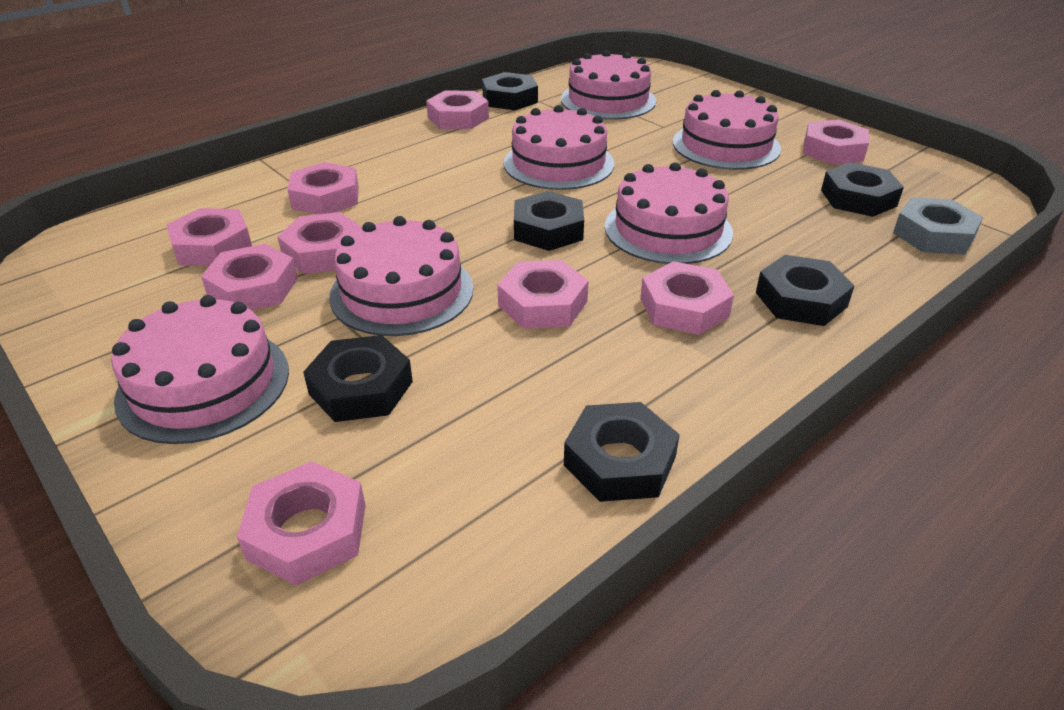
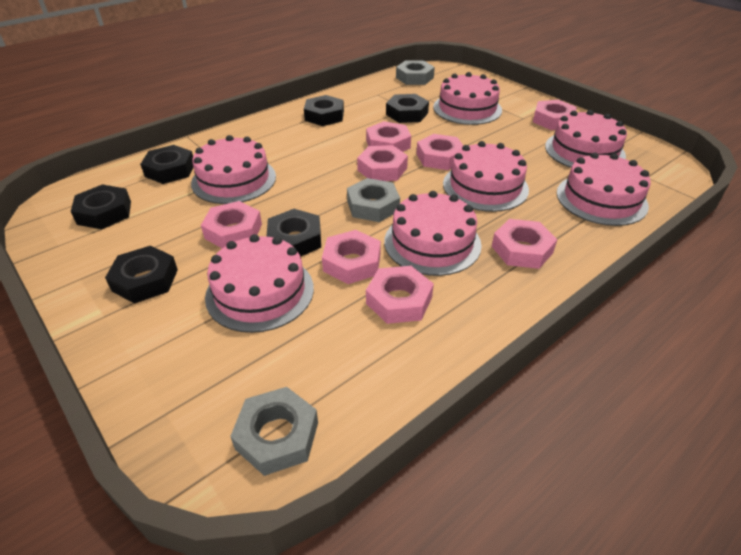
grey nut: 1 -> 3
pink cake: 6 -> 7
pink nut: 9 -> 8

